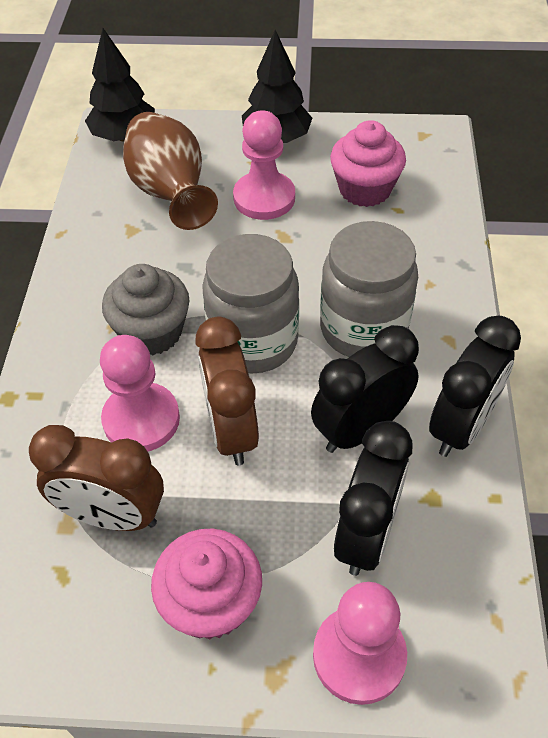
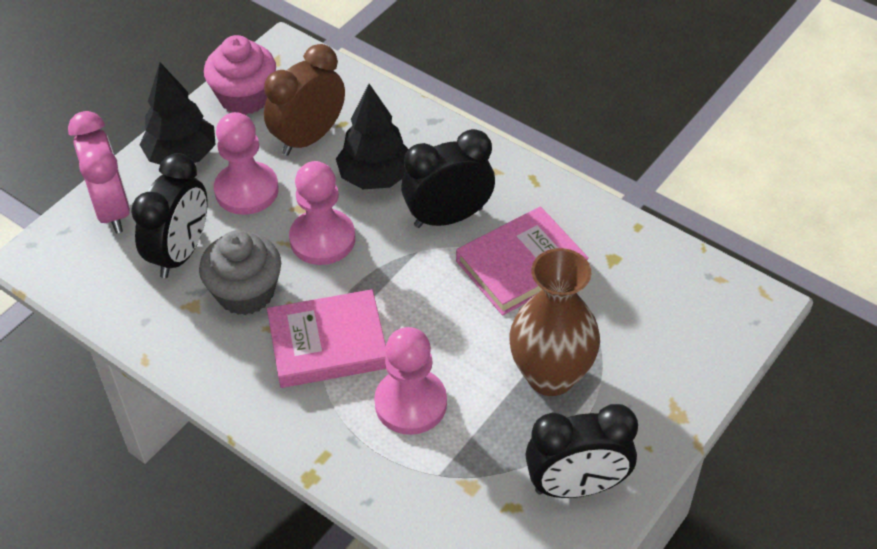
brown clock: 2 -> 1
grey jar: 2 -> 0
pink book: 0 -> 2
pink clock: 0 -> 1
pink cupcake: 2 -> 1

